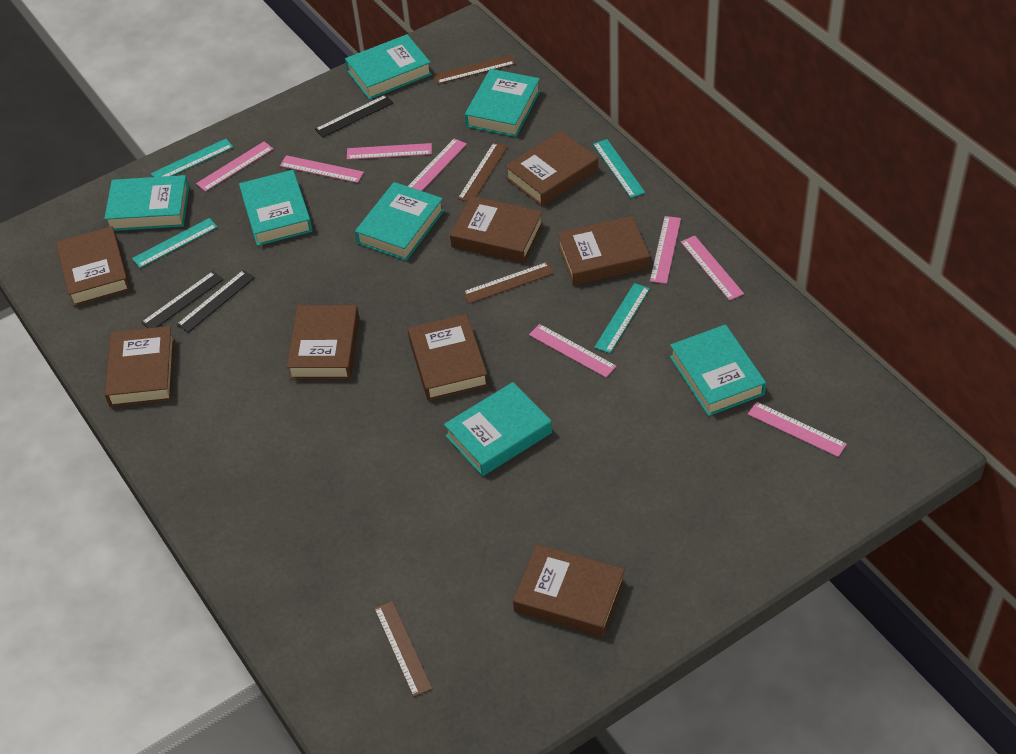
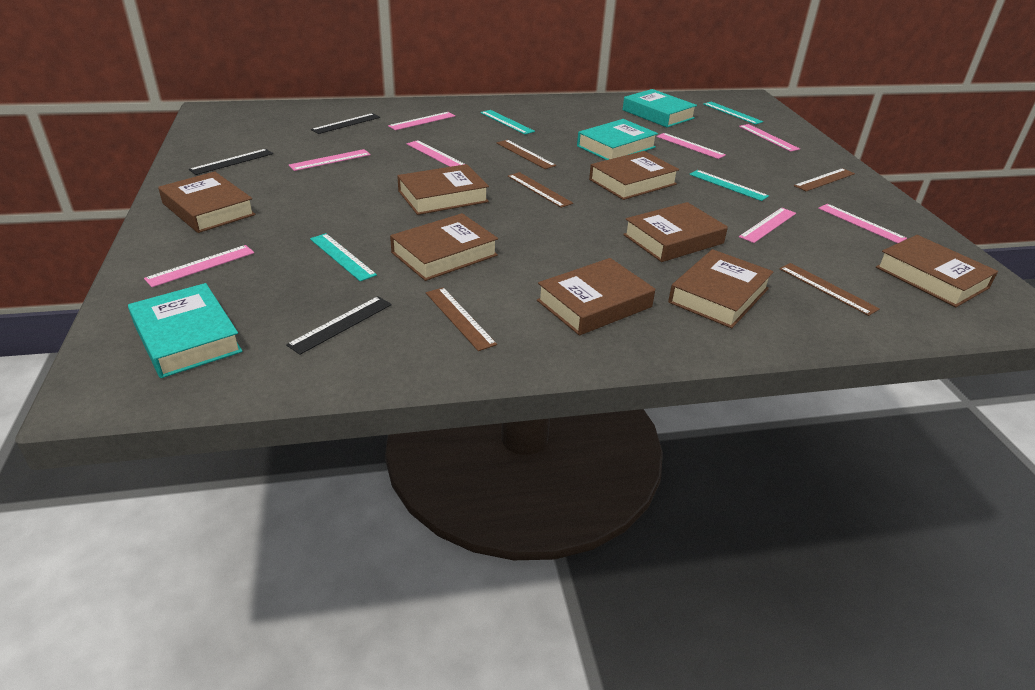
brown ruler: 4 -> 5
turquoise book: 7 -> 3

